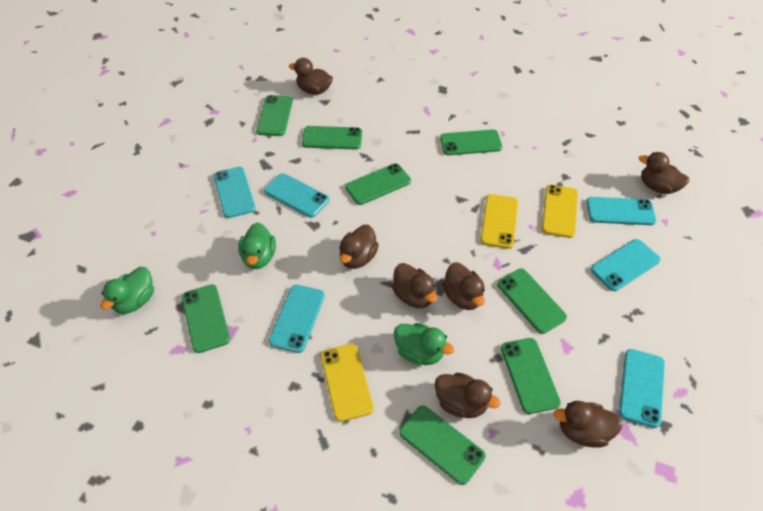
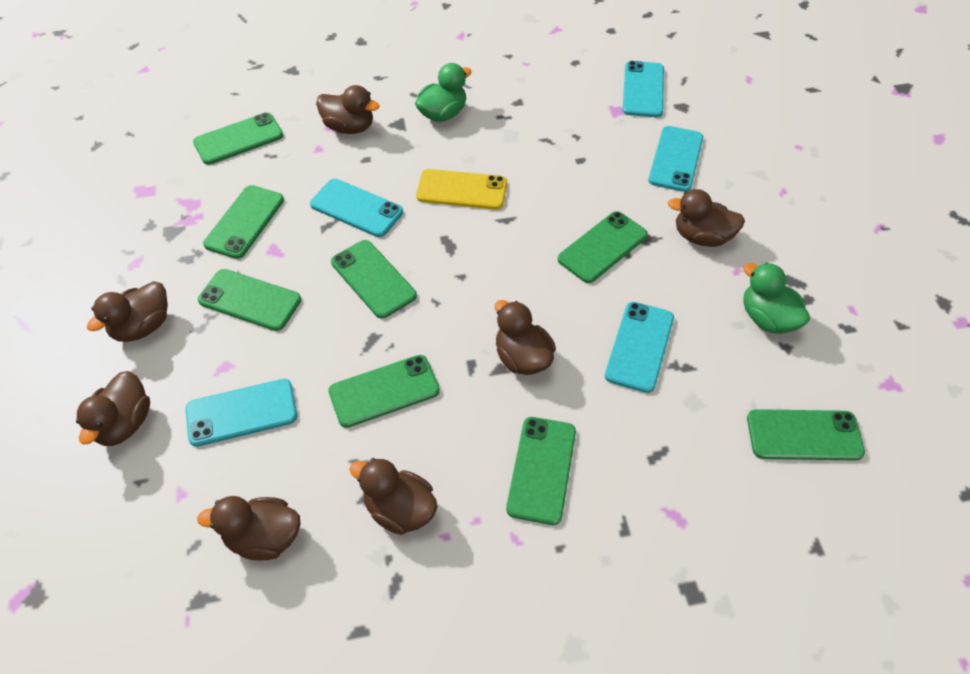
green duck: 3 -> 2
turquoise phone: 6 -> 5
yellow phone: 3 -> 1

